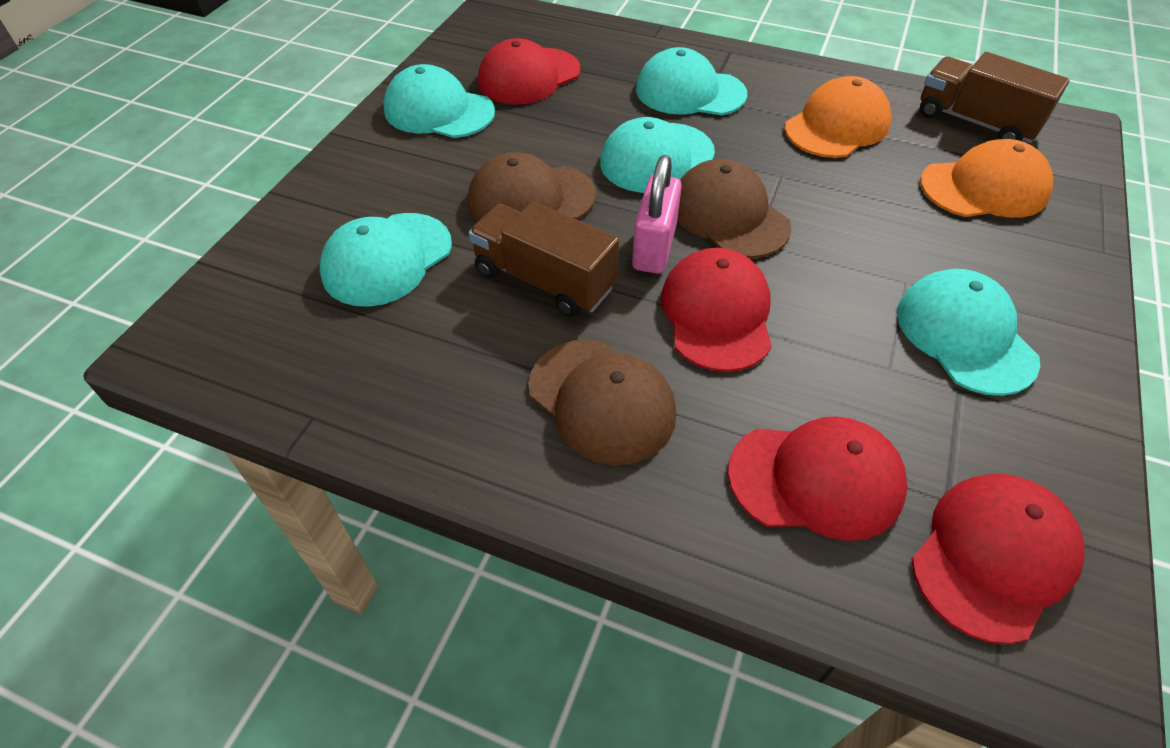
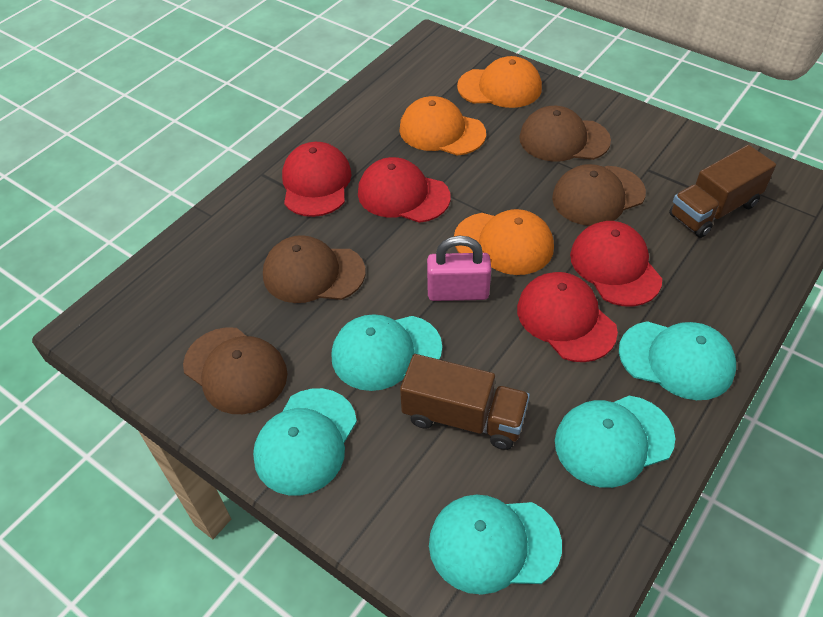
brown cap: 3 -> 4
orange cap: 2 -> 3

